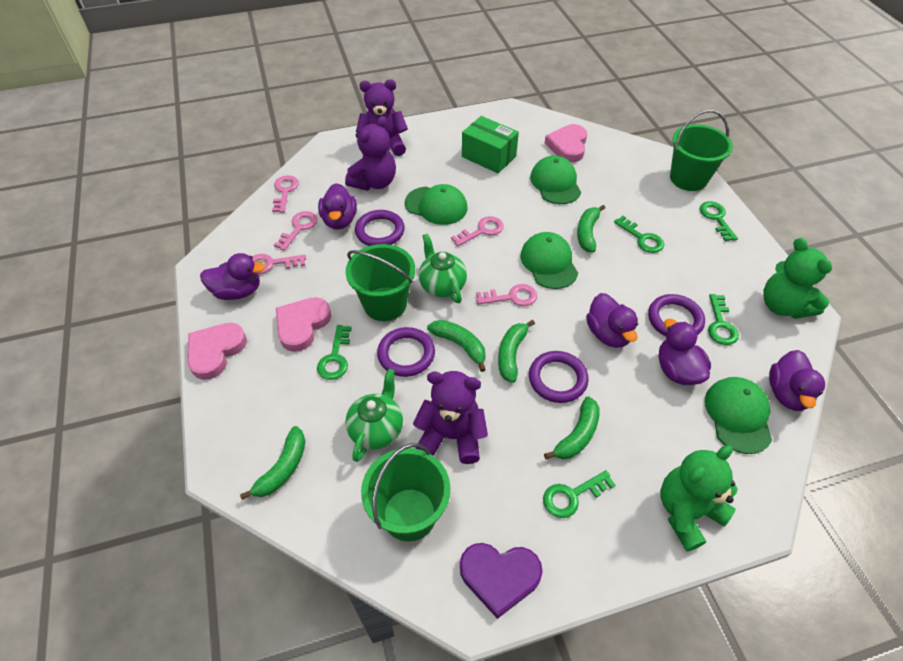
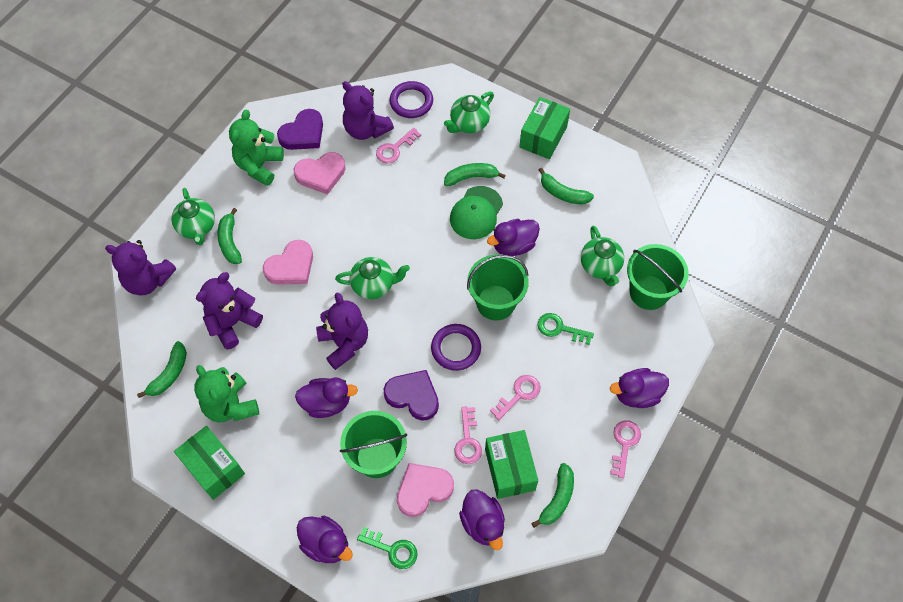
green box: 1 -> 3
green cap: 4 -> 1
green key: 5 -> 2
green teapot: 2 -> 4
pink key: 5 -> 4
purple heart: 1 -> 2
purple ring: 4 -> 2
purple teddy bear: 3 -> 4

